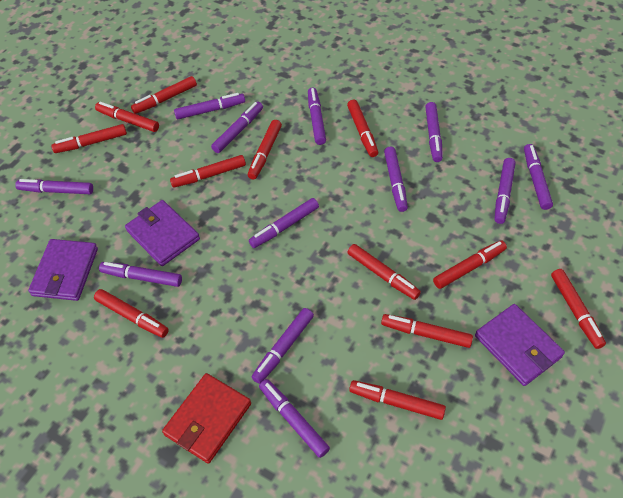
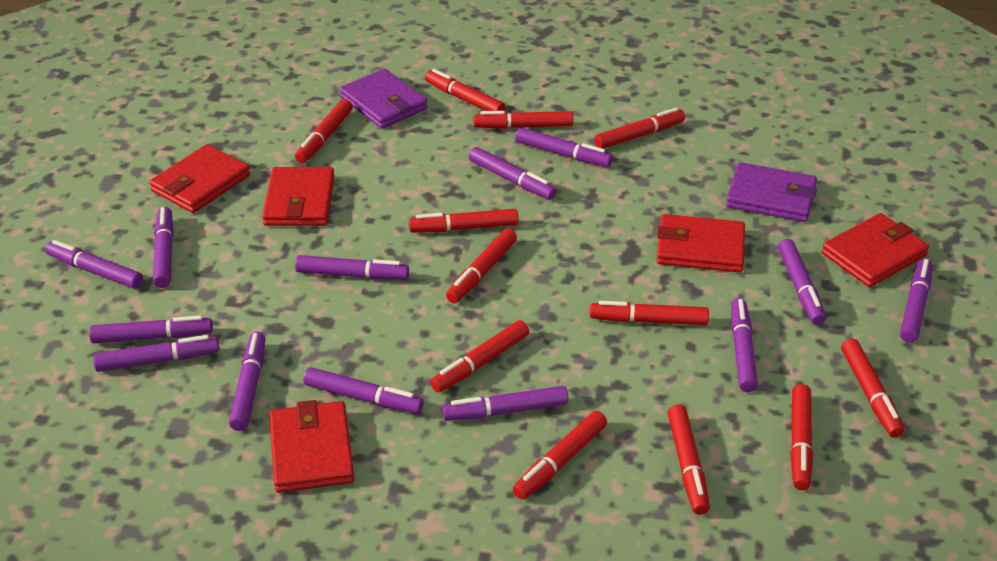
purple marker: 12 -> 13
purple wallet: 3 -> 2
red wallet: 1 -> 5

